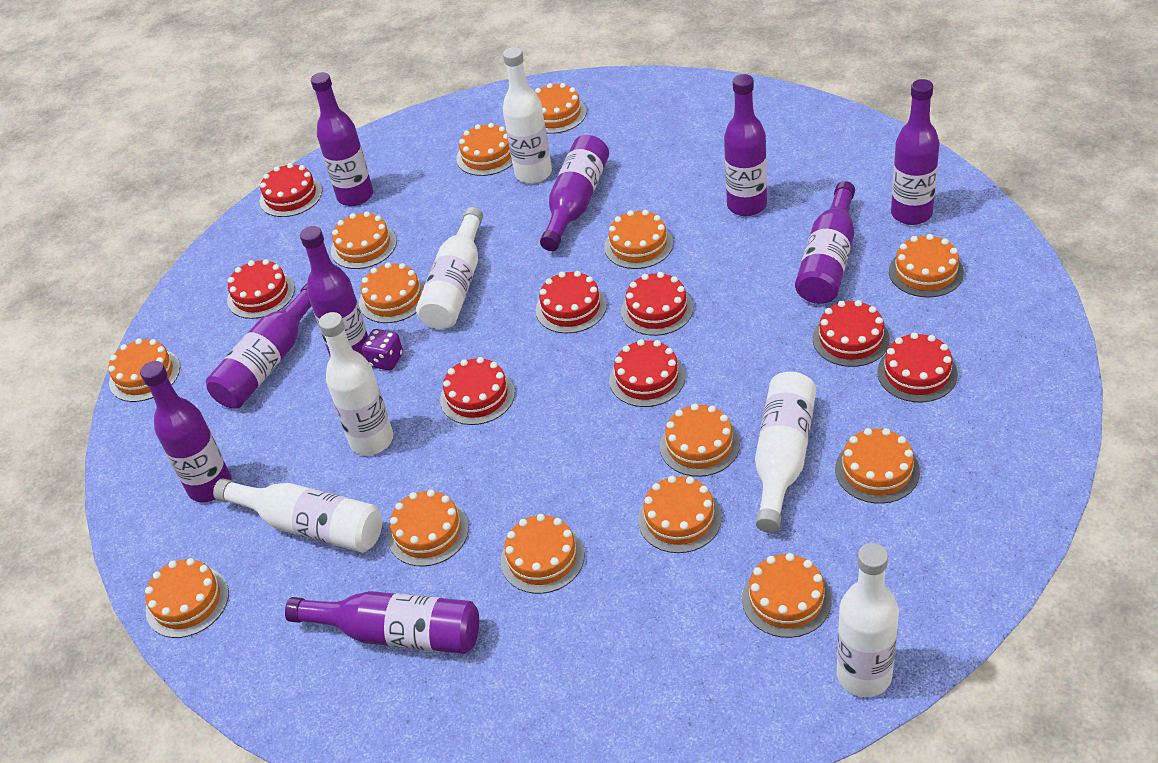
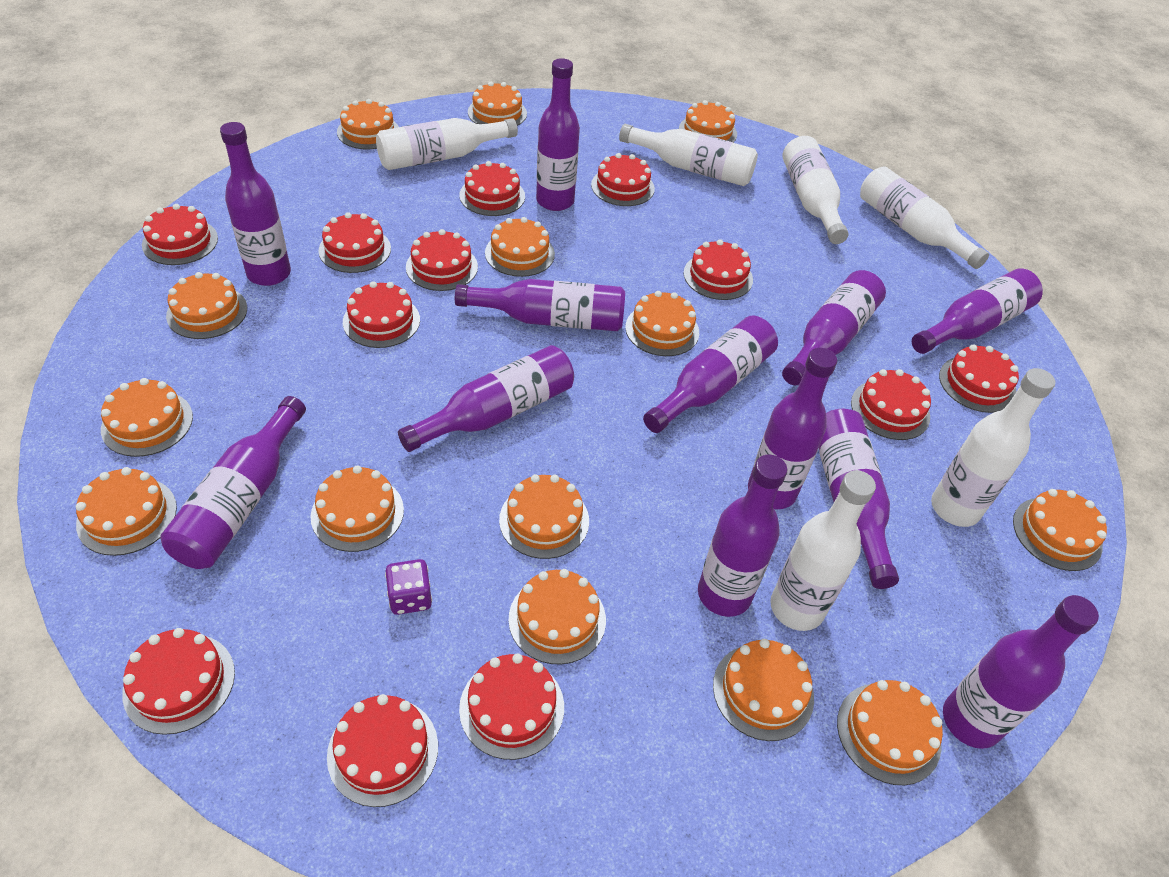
purple bottle: 9 -> 12
red cake: 8 -> 12

